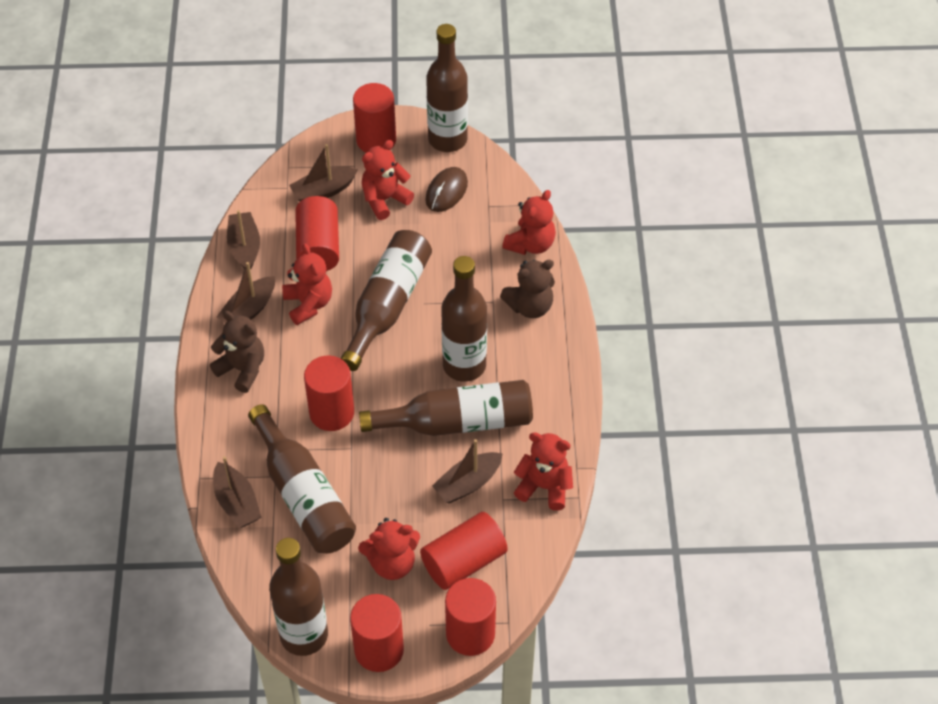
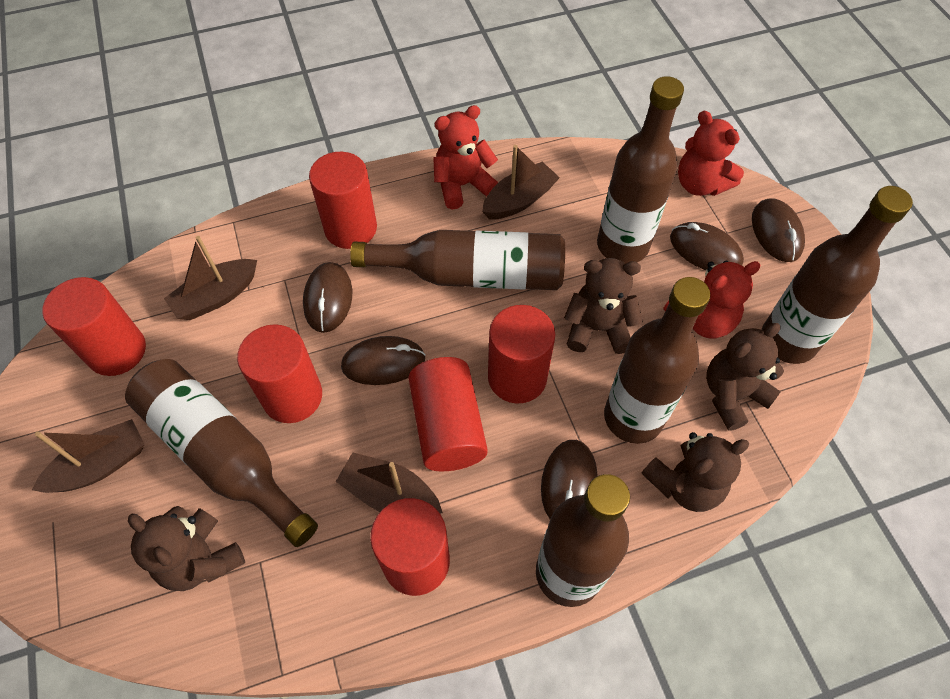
brown boat: 5 -> 4
brown mouse: 1 -> 5
brown teddy bear: 2 -> 4
red teddy bear: 5 -> 3

